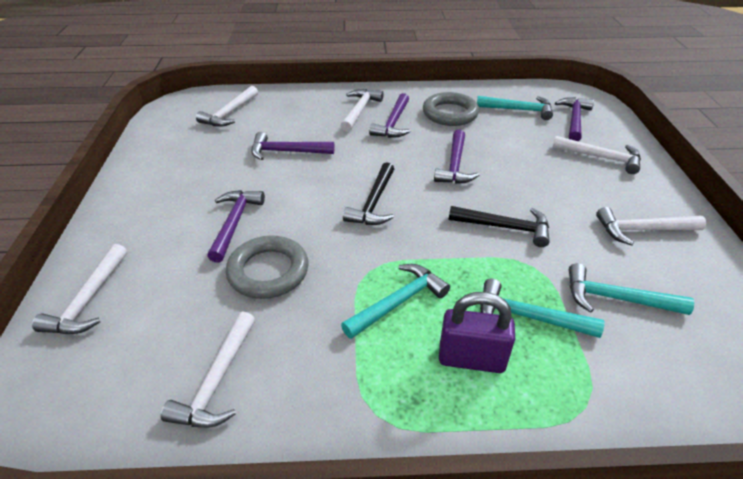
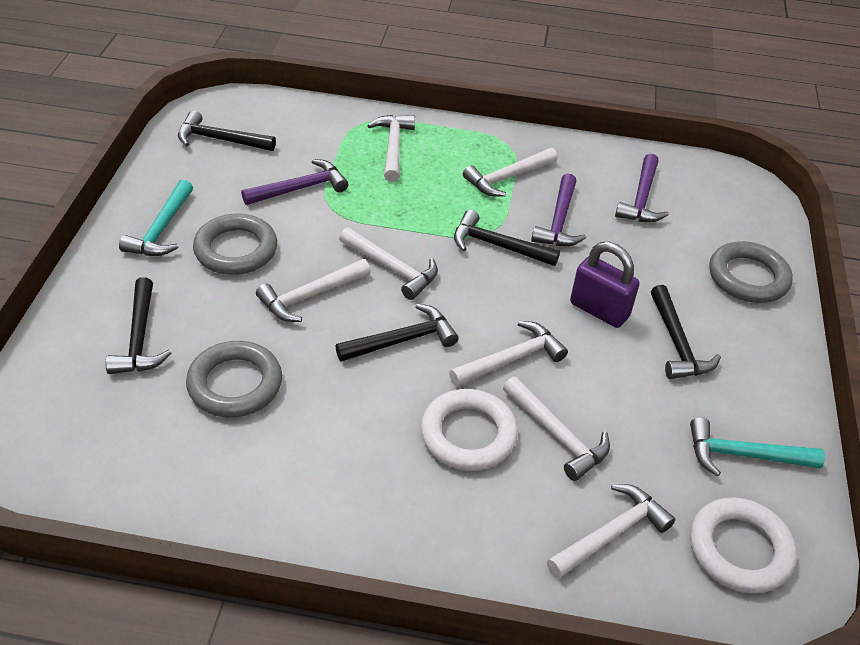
black hammer: 2 -> 5
grey ring: 2 -> 3
purple hammer: 5 -> 3
turquoise hammer: 4 -> 2
white hammer: 6 -> 7
white ring: 0 -> 2

